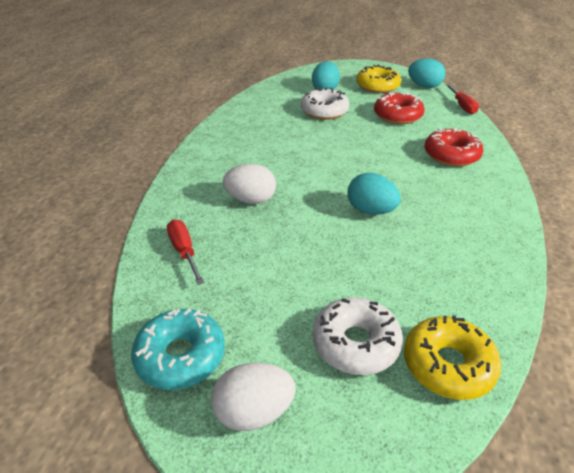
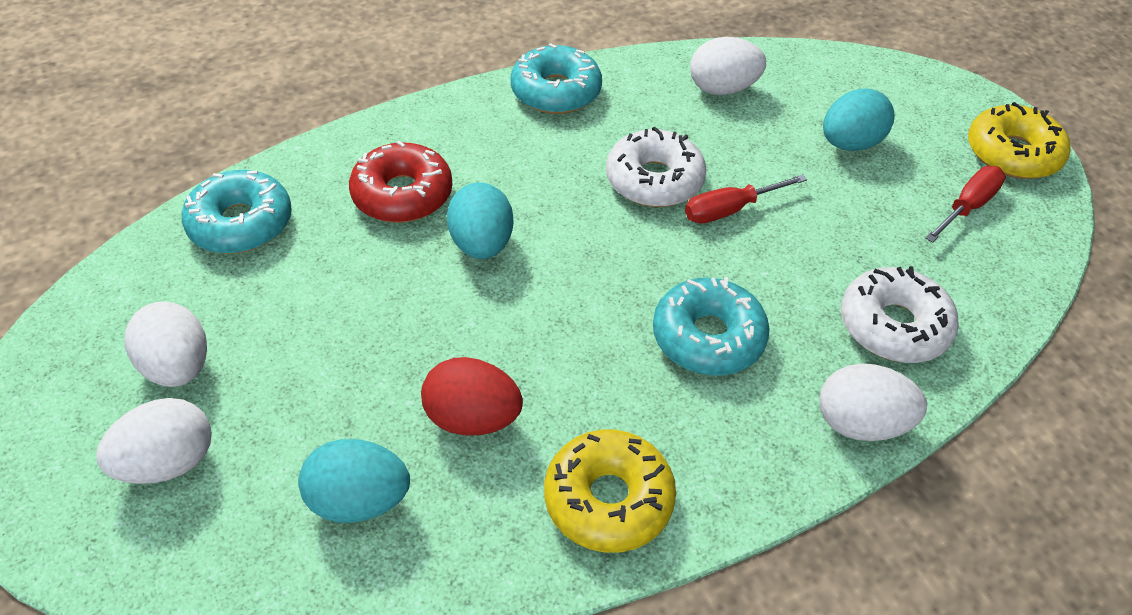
red donut: 2 -> 1
red egg: 0 -> 1
turquoise donut: 1 -> 3
white egg: 2 -> 4

